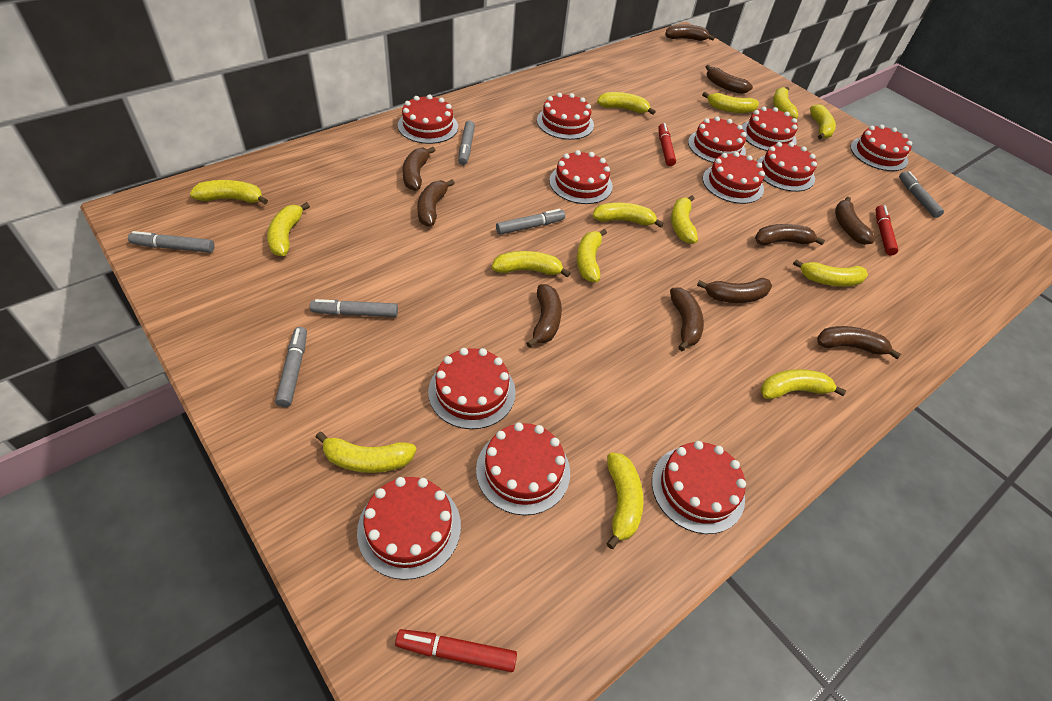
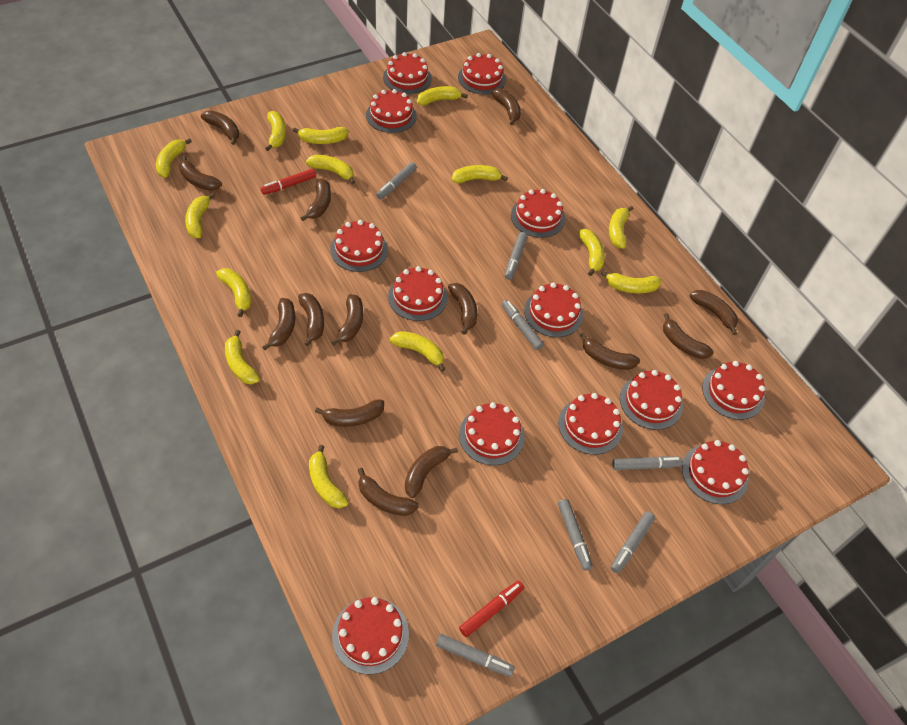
brown banana: 10 -> 14
grey marker: 6 -> 7
red cake: 12 -> 13
red marker: 3 -> 2

